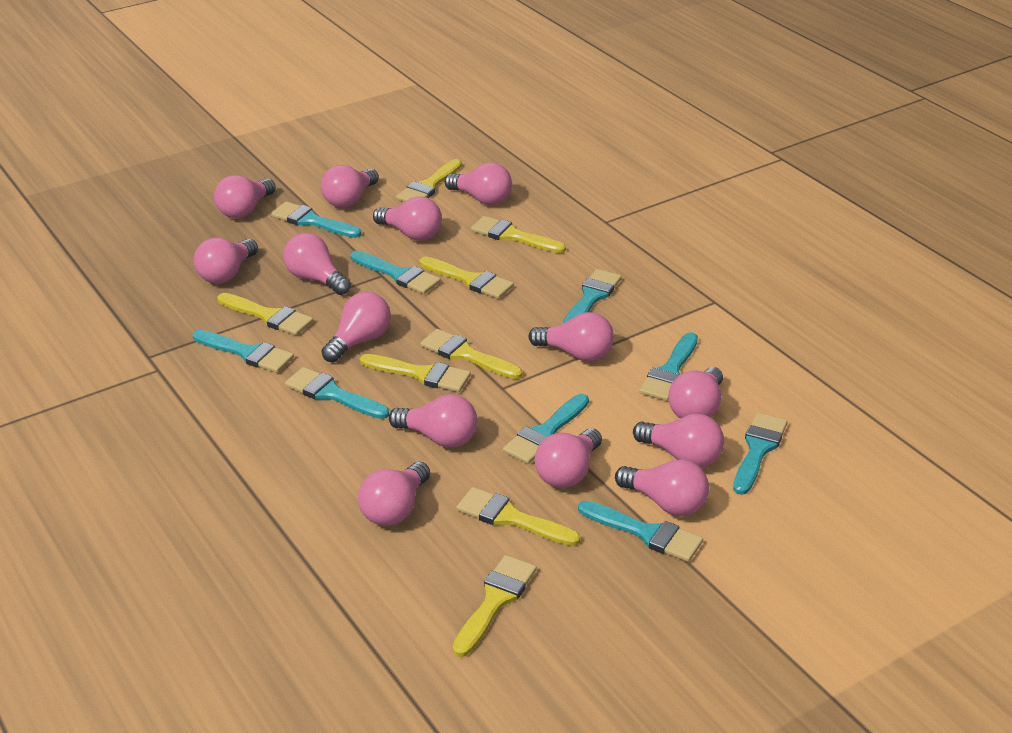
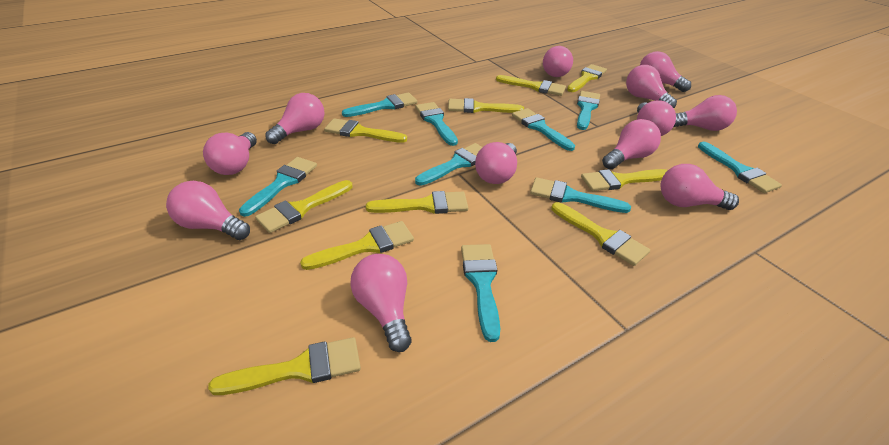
pink light bulb: 14 -> 12
yellow brush: 8 -> 10

